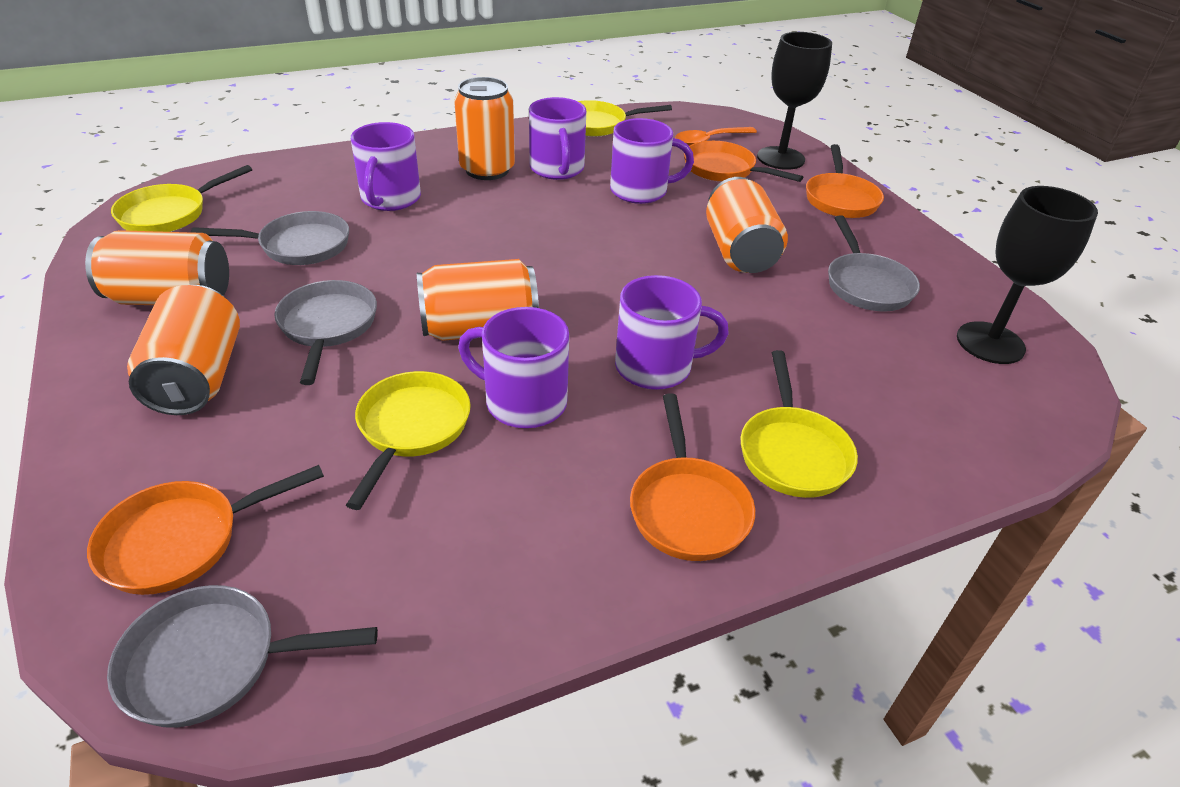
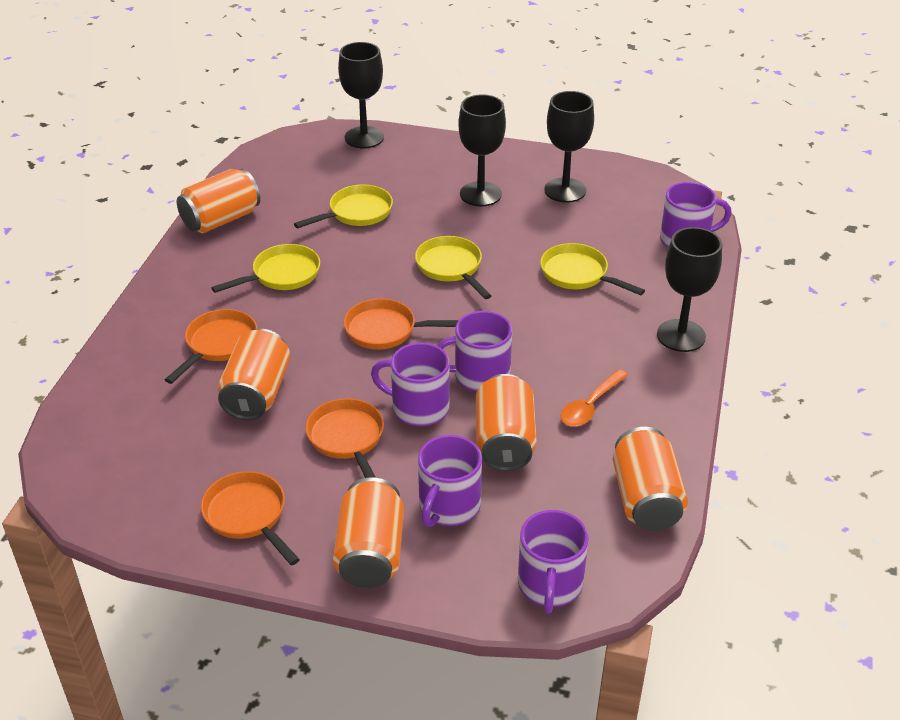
black goblet: 2 -> 4
grey pan: 4 -> 0

